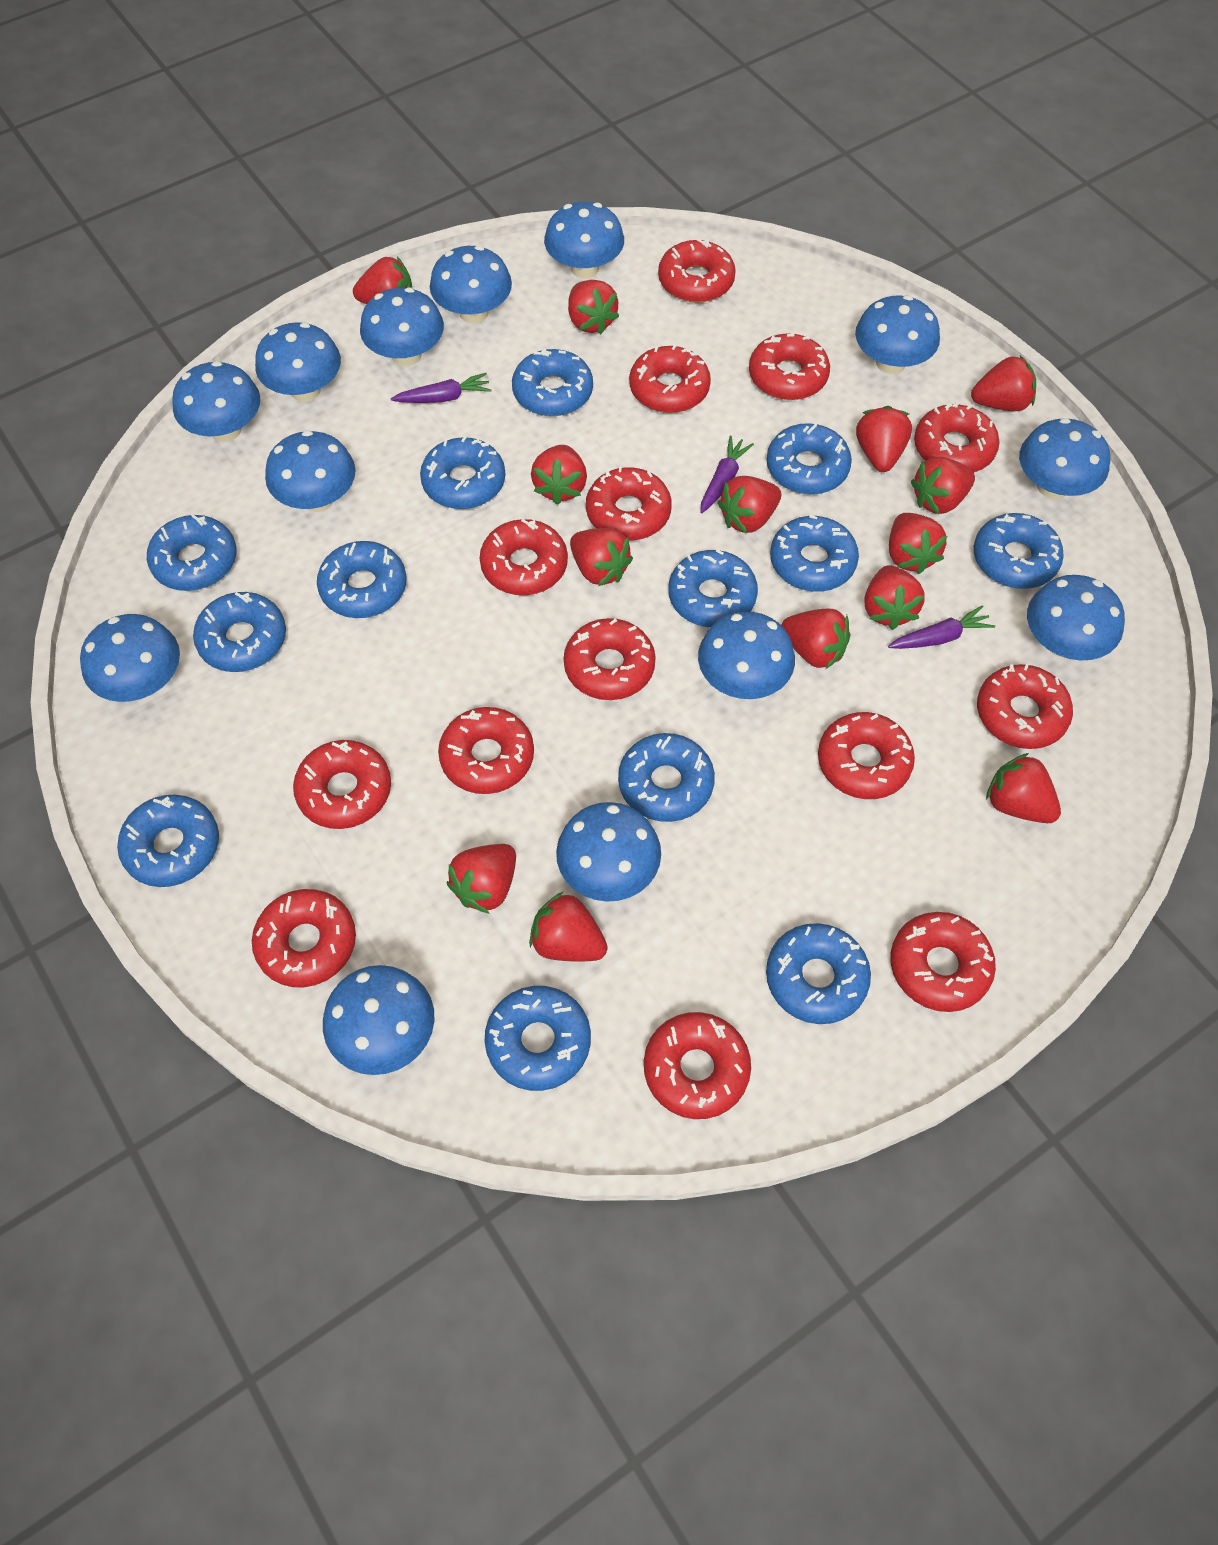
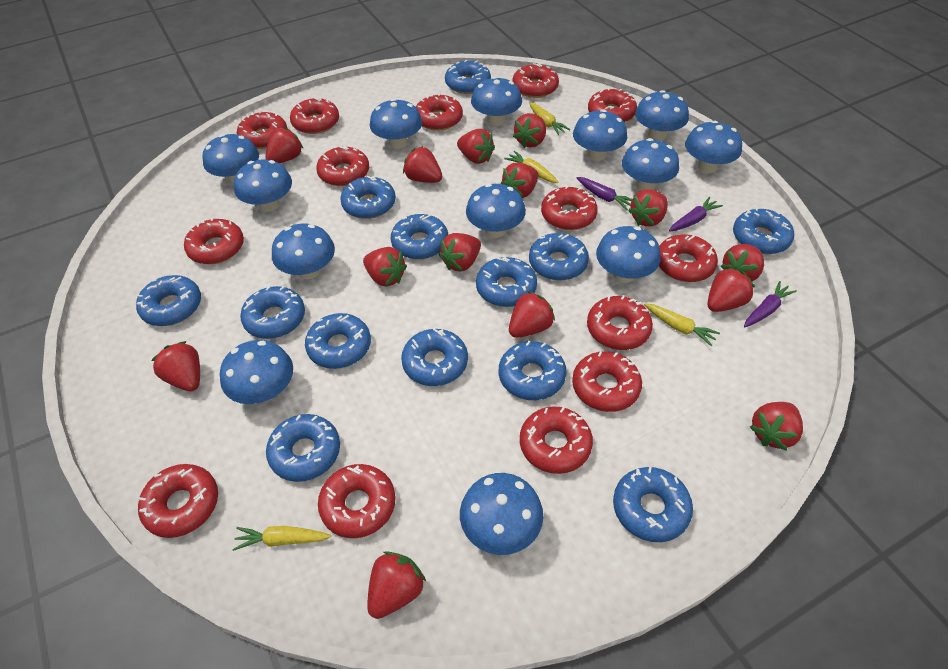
yellow carrot: 0 -> 4

